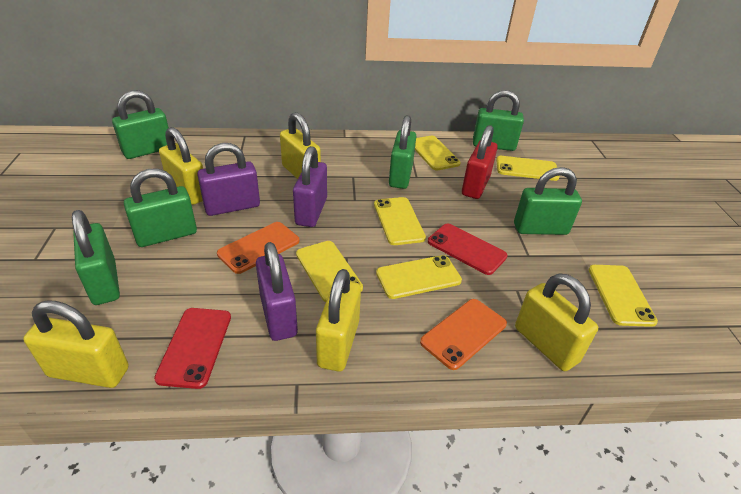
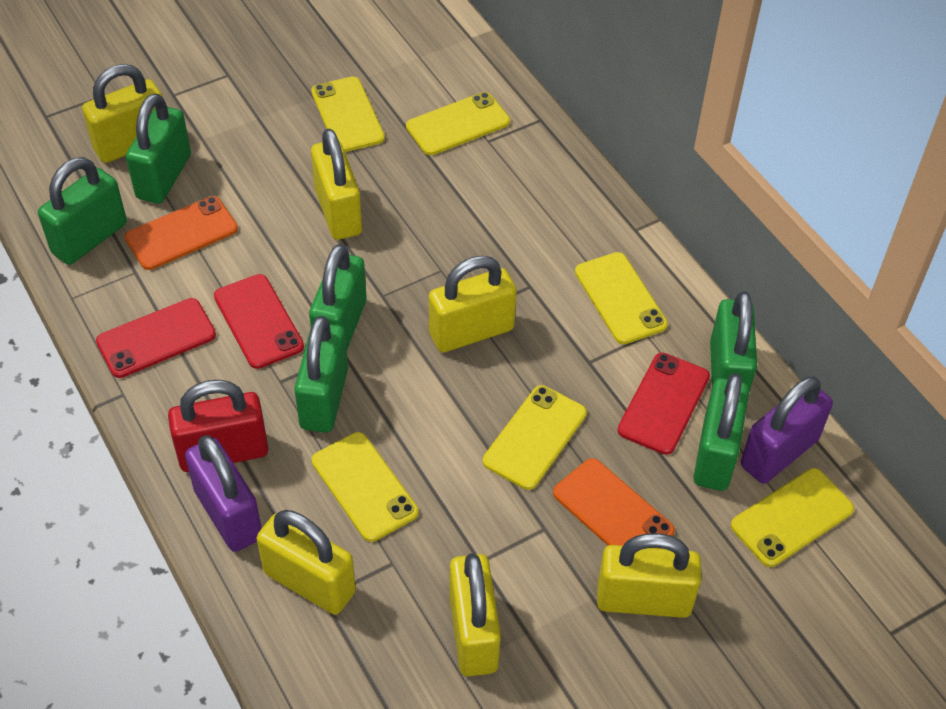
purple padlock: 3 -> 2
red phone: 2 -> 3
yellow padlock: 5 -> 6

